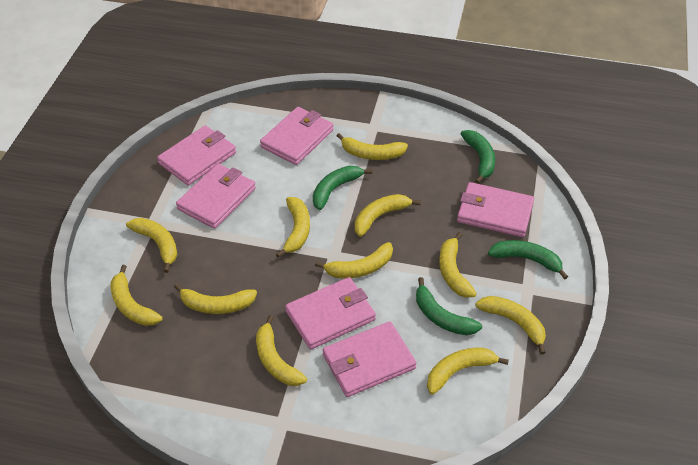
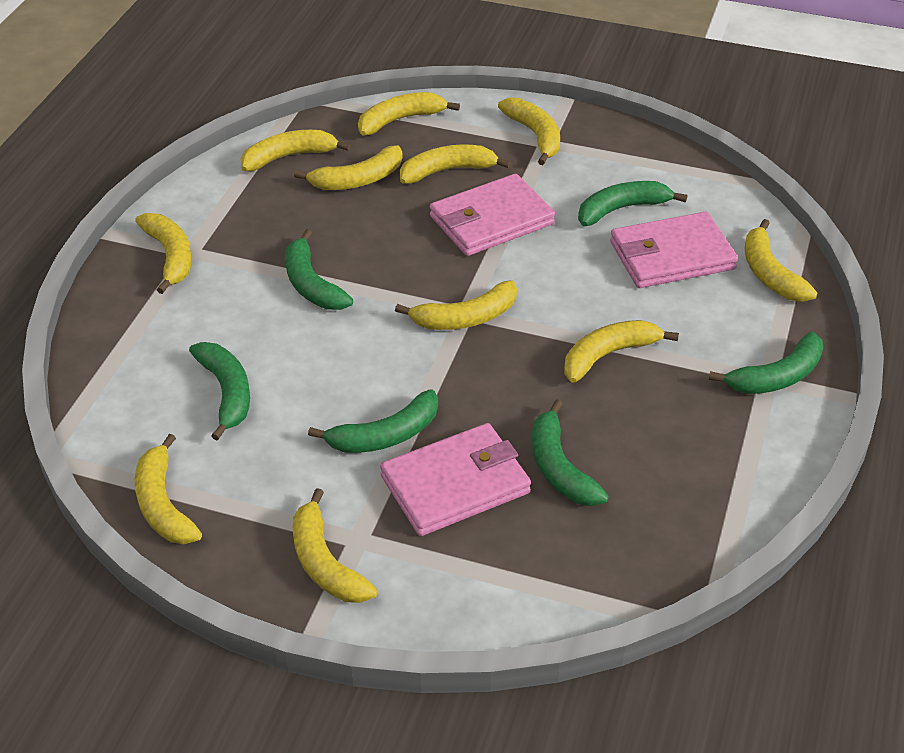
green banana: 4 -> 6
pink wallet: 6 -> 3

